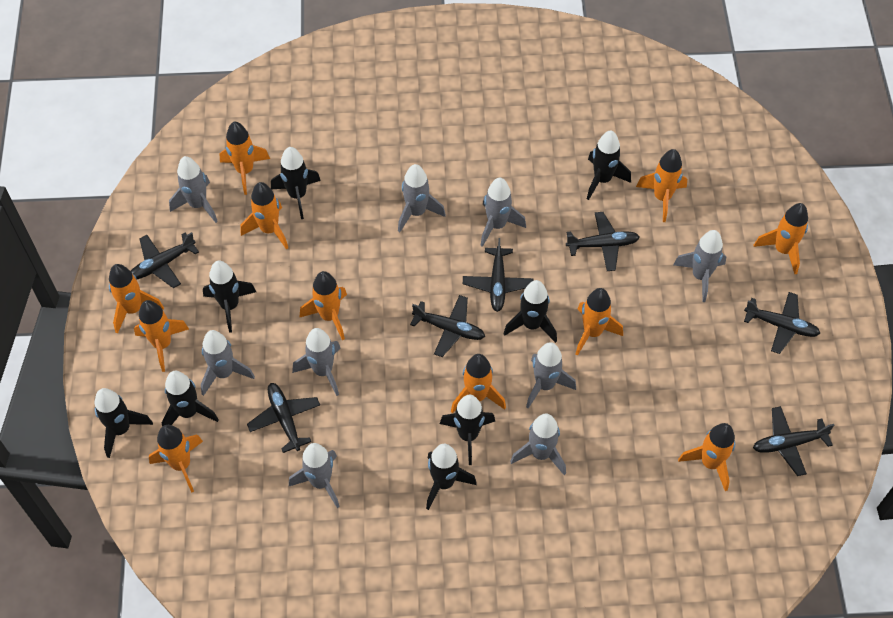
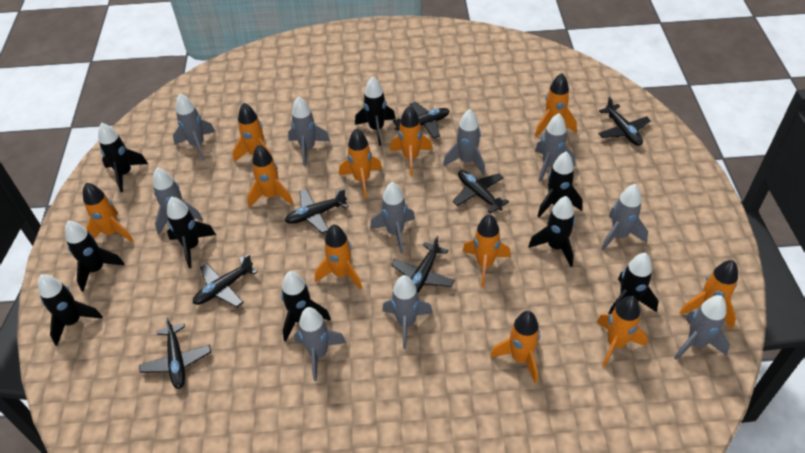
black rocket: 8 -> 9
grey rocket: 9 -> 10

